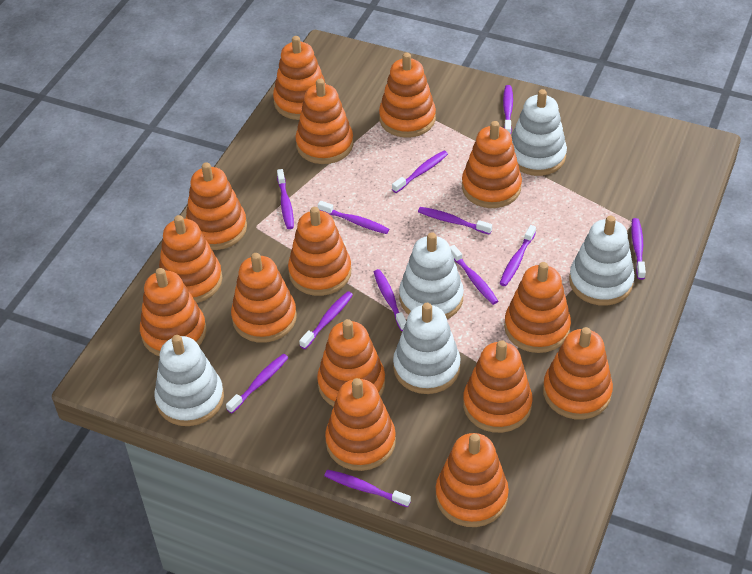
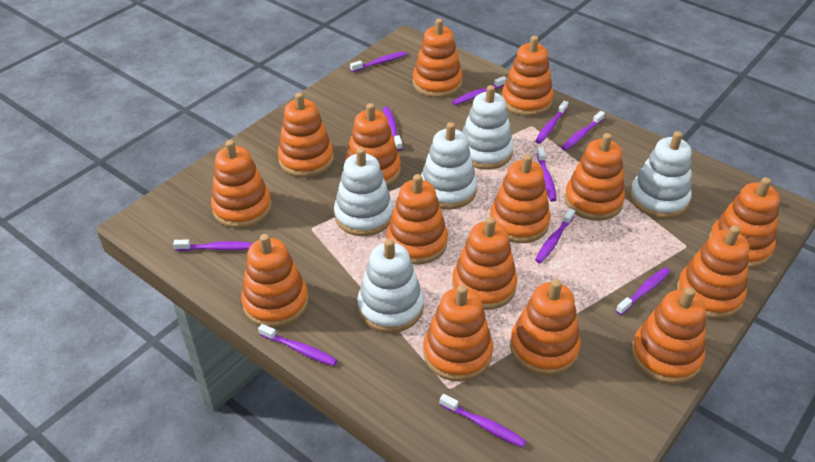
purple toothbrush: 12 -> 11

